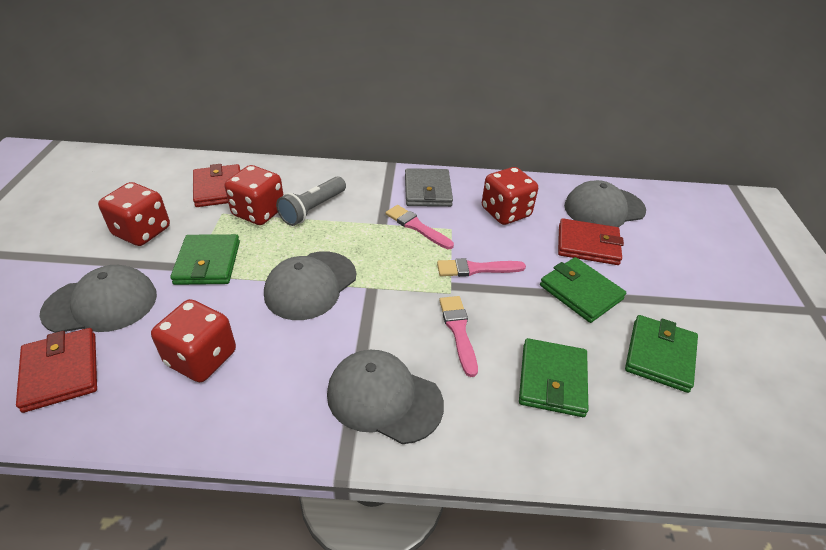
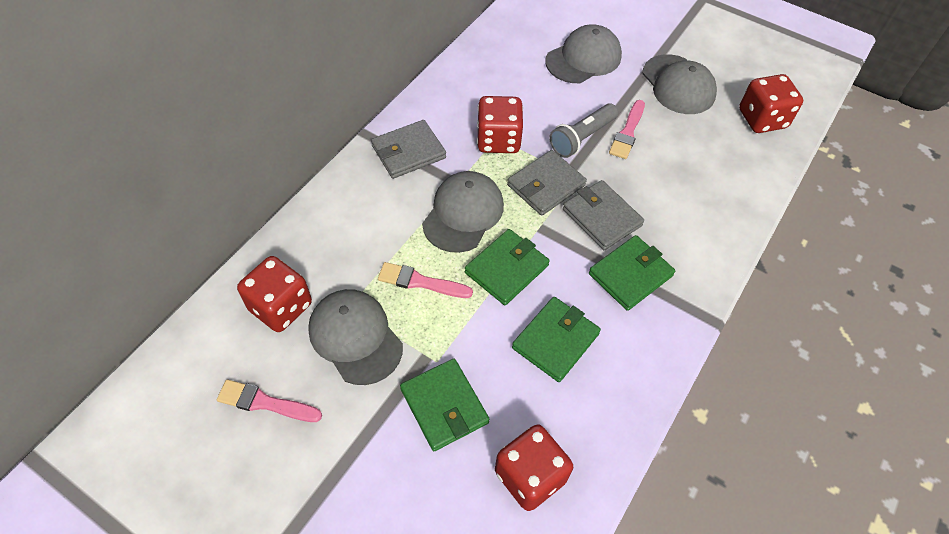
grey wallet: 1 -> 3
red wallet: 3 -> 0

